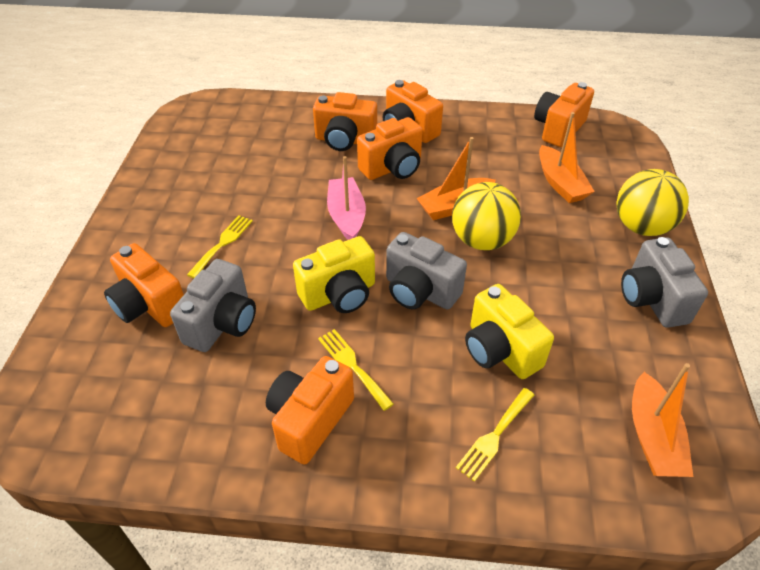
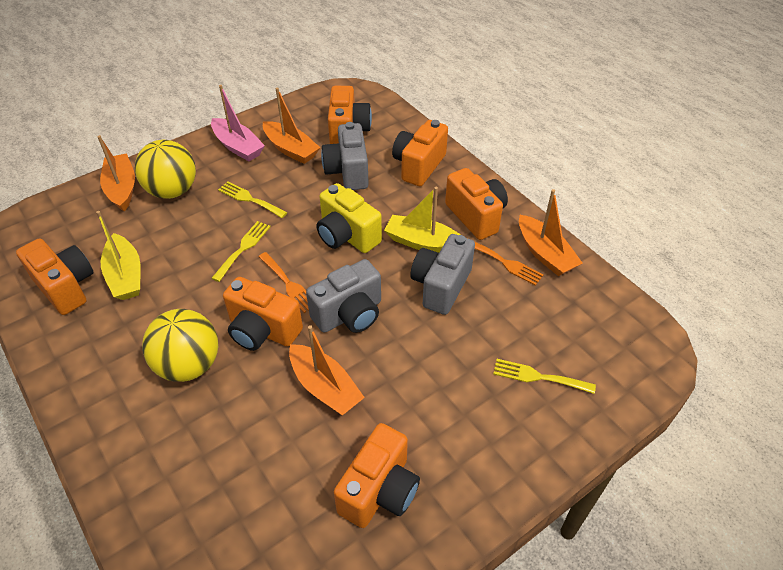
orange boat: 3 -> 4
orange fork: 0 -> 2
yellow boat: 0 -> 2
yellow camera: 2 -> 1

